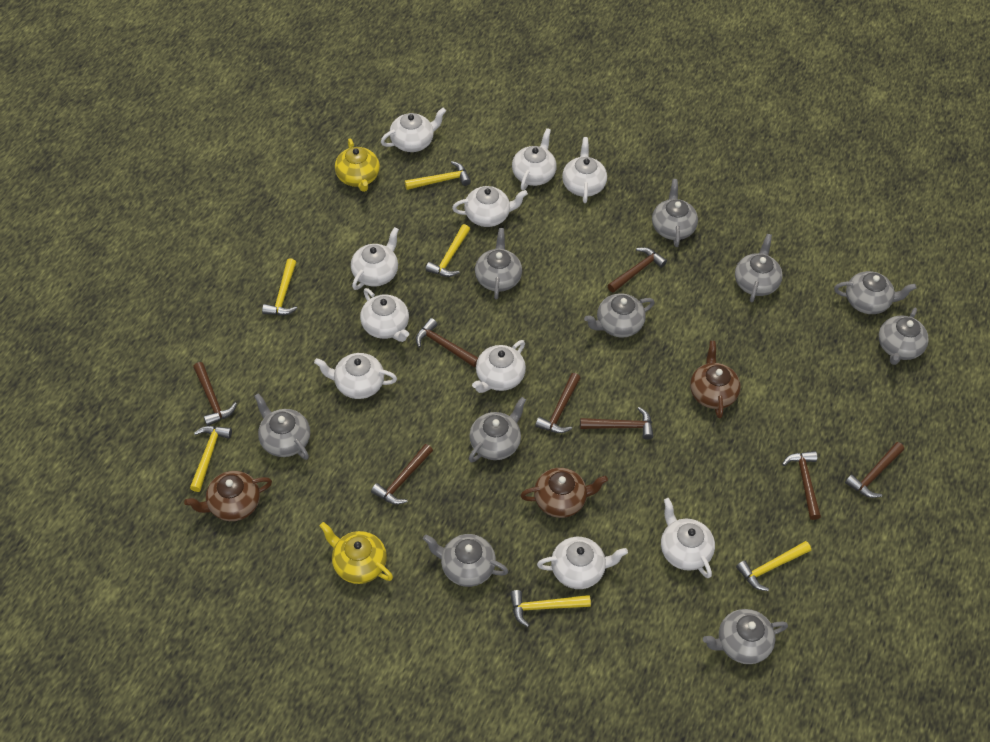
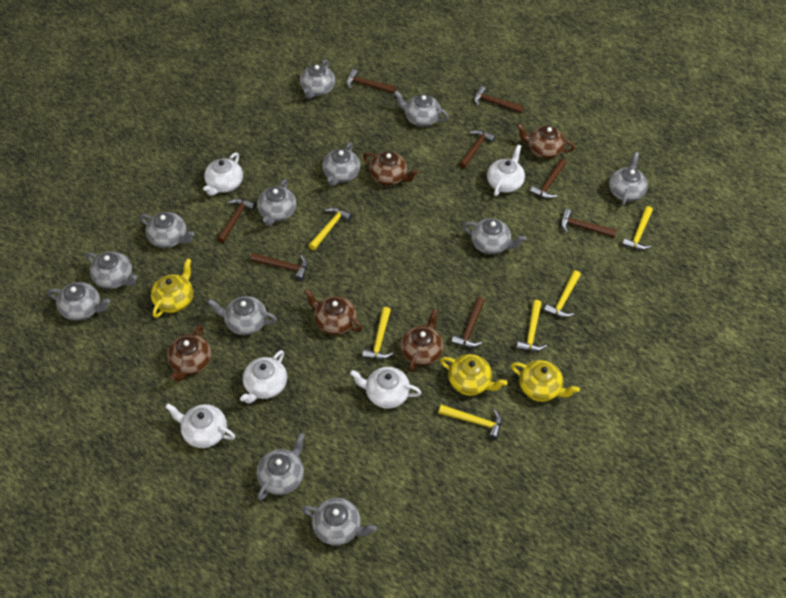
brown teapot: 3 -> 5
grey teapot: 10 -> 12
white teapot: 10 -> 5
yellow teapot: 2 -> 3

